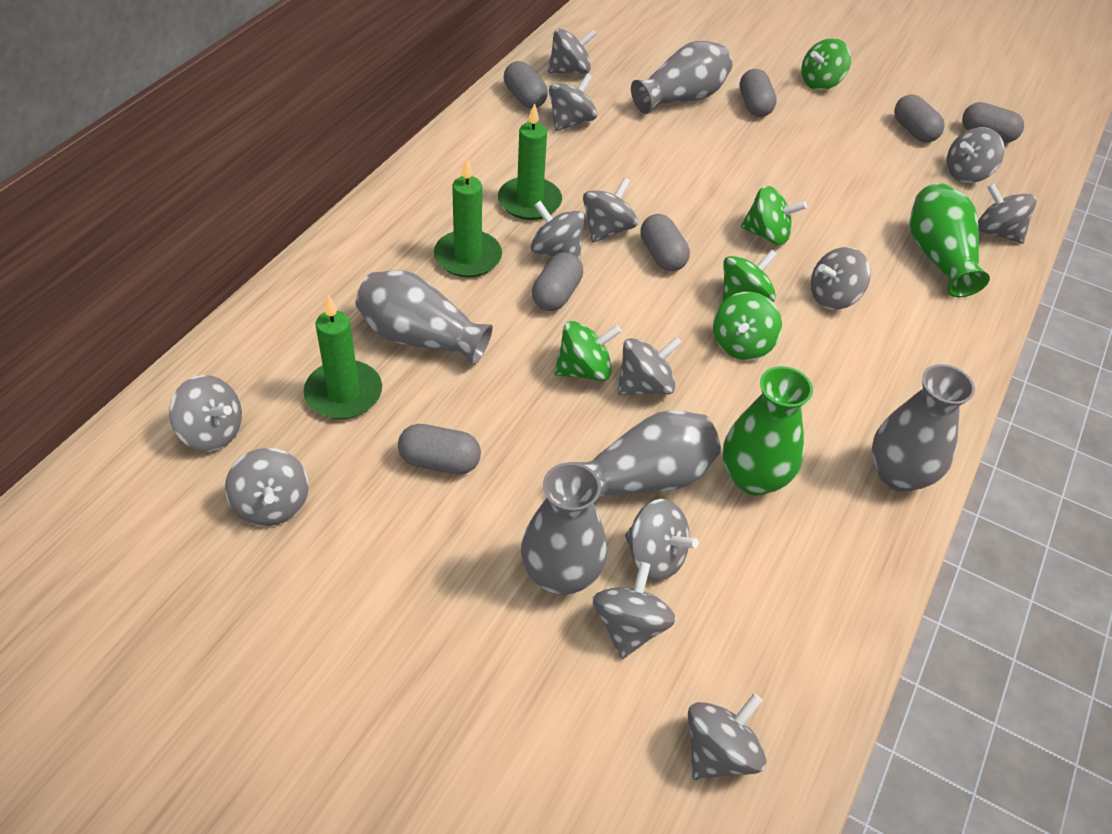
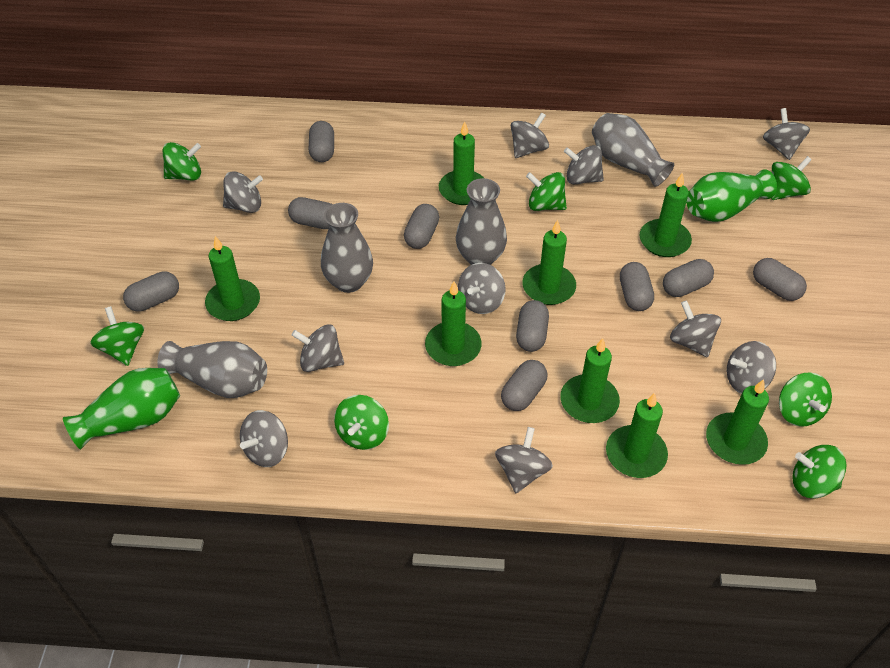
green candle: 3 -> 8
green spinning top: 5 -> 7
grey capsule: 7 -> 9
grey spinning top: 13 -> 10
grey vase: 5 -> 4

